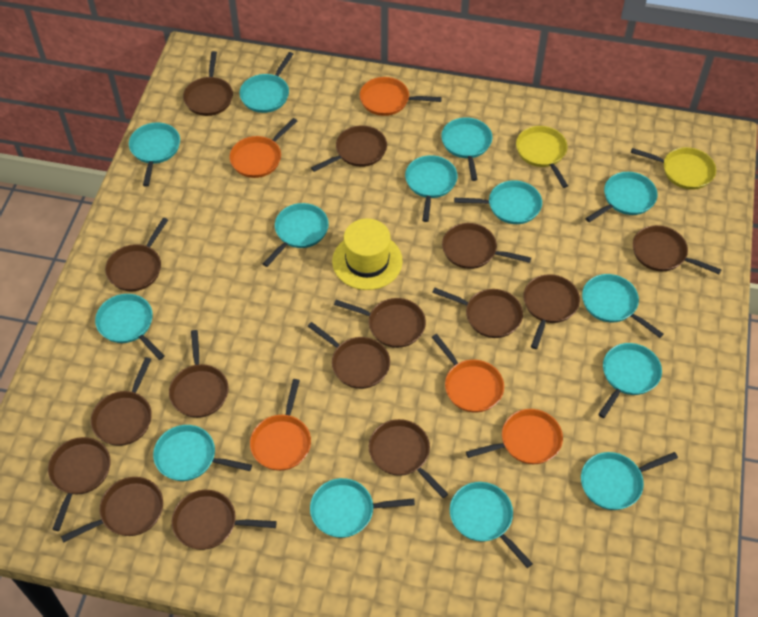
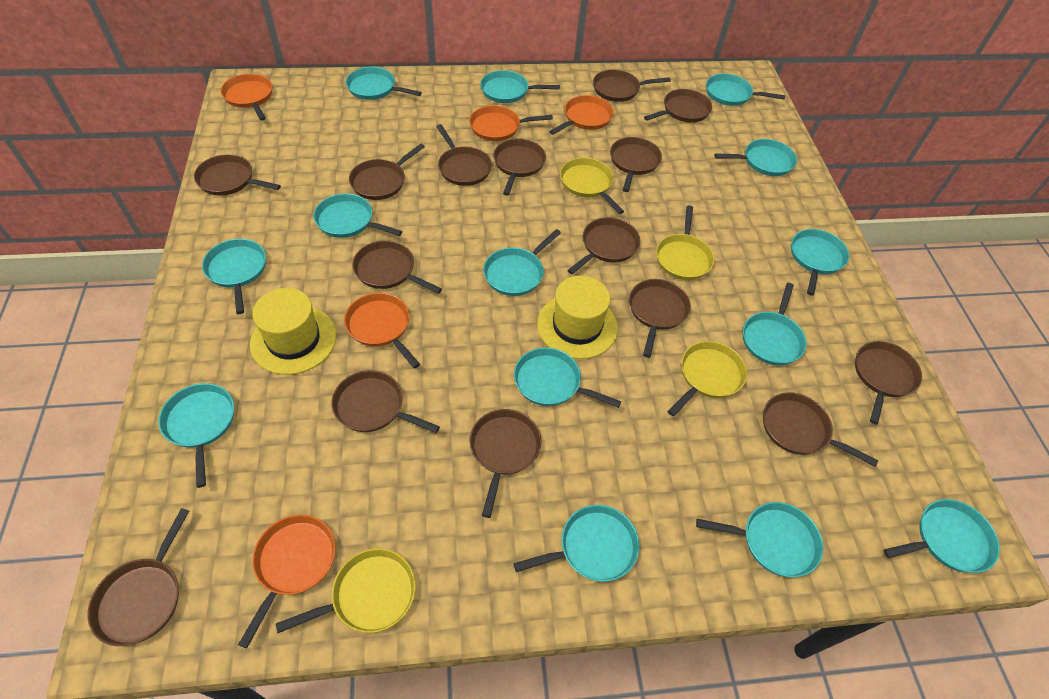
yellow hat: 1 -> 2
yellow pan: 2 -> 4

